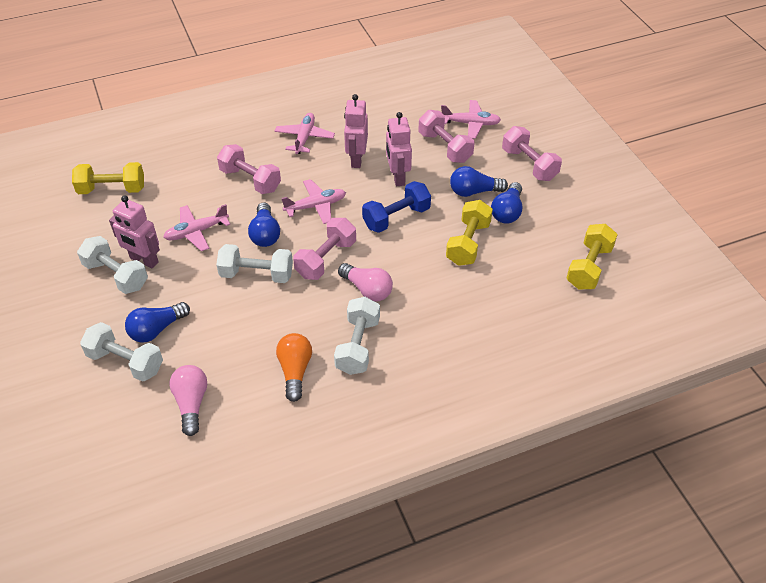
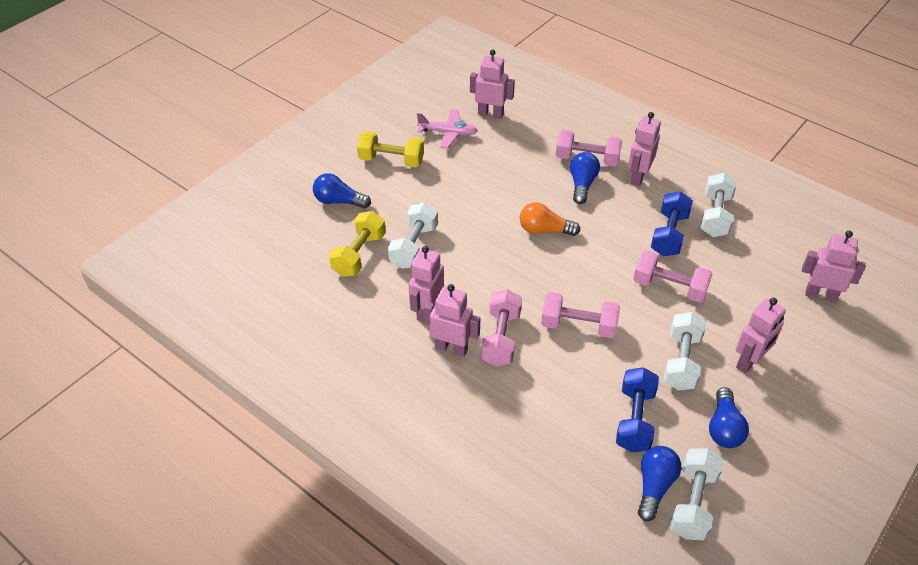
blue dumbbell: 1 -> 2
pink light bulb: 2 -> 0
pink plane: 4 -> 1
pink robot: 3 -> 6
yellow dumbbell: 3 -> 2

